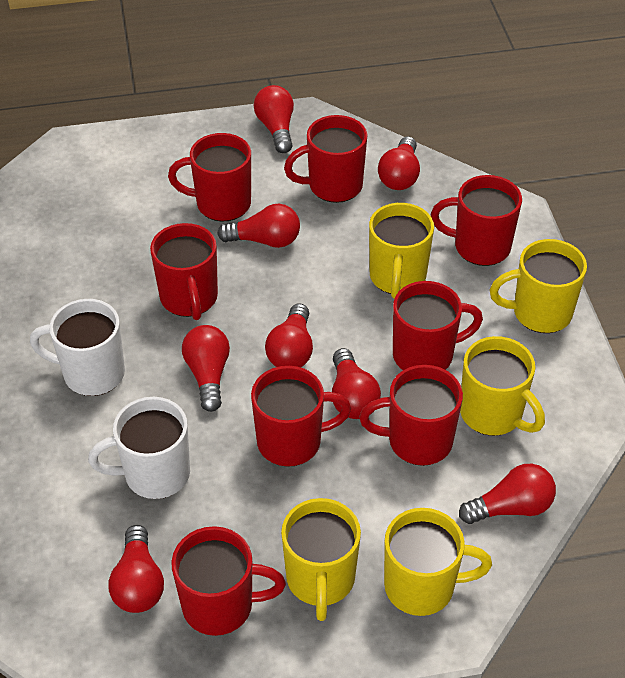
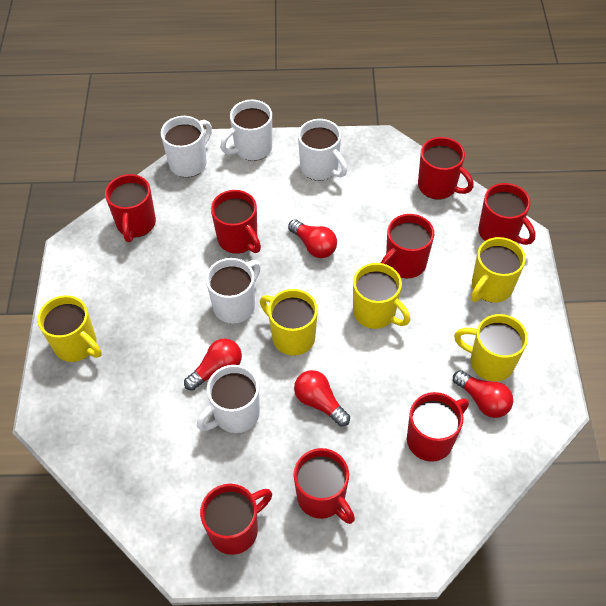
red light bulb: 8 -> 4
white mug: 2 -> 5

